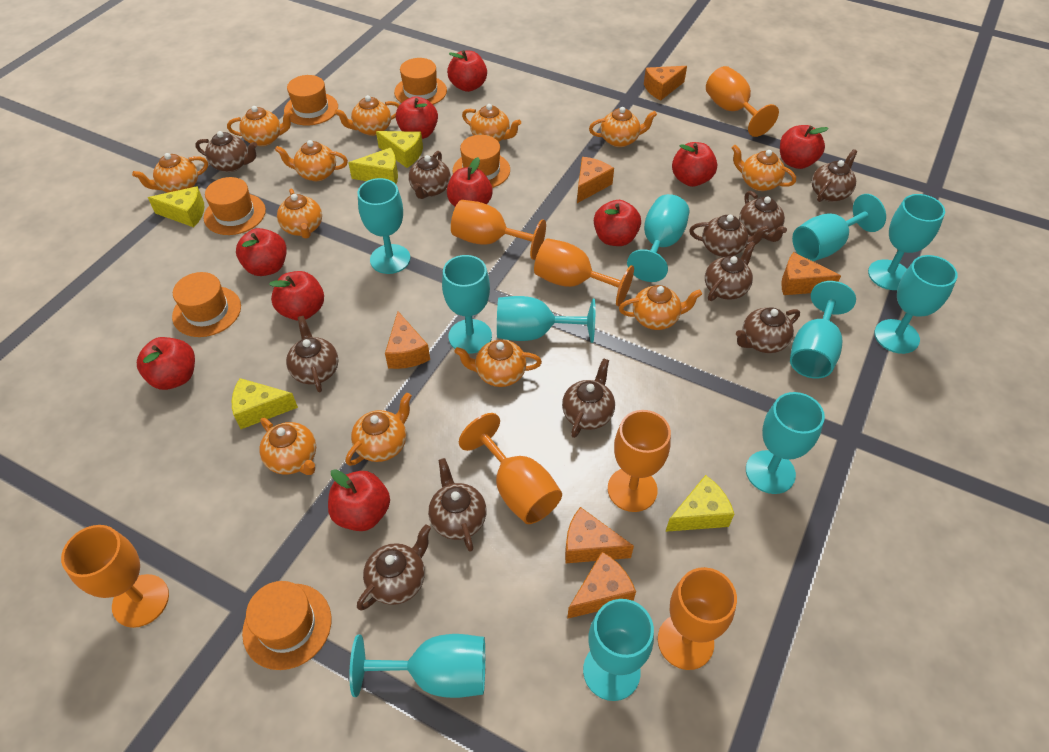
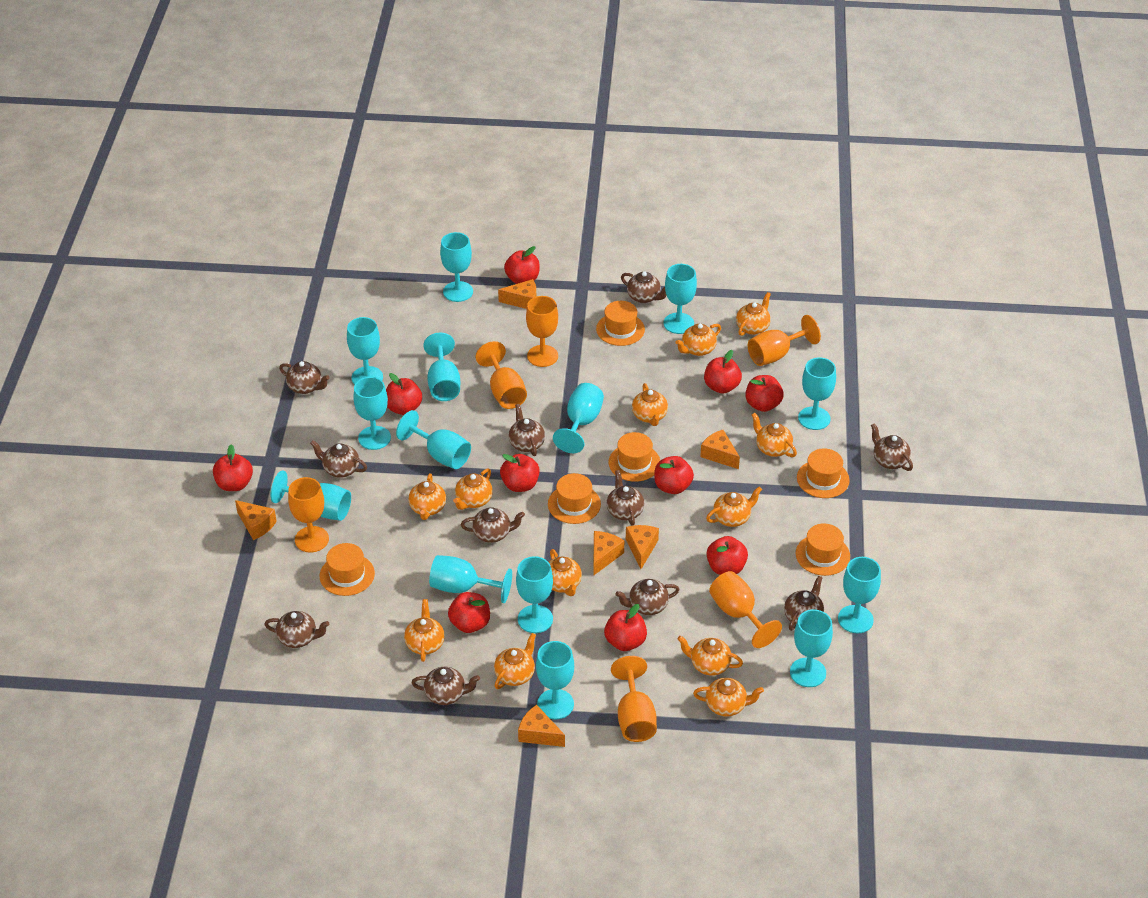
orange goblet: 7 -> 6
turquoise goblet: 11 -> 14
yellow cheese: 5 -> 0

